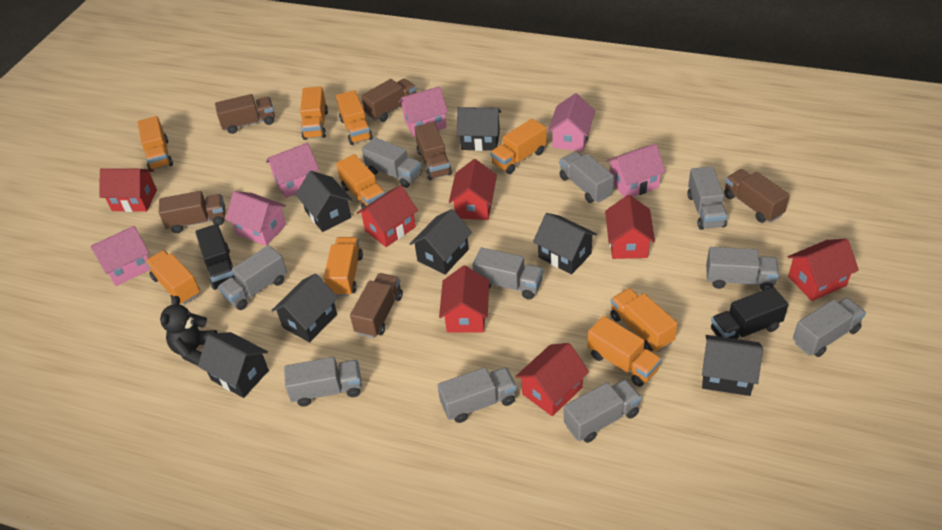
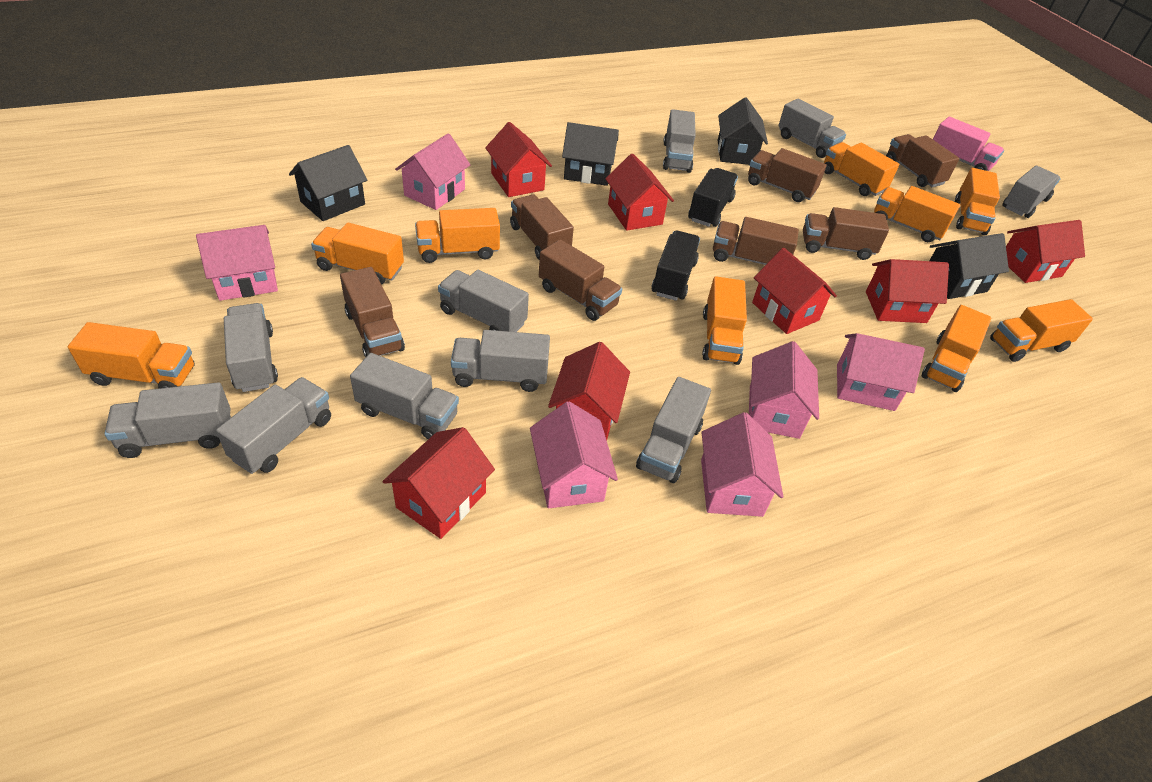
black house: 7 -> 4
black teddy bear: 1 -> 0
brown truck: 6 -> 7
pink truck: 0 -> 1

